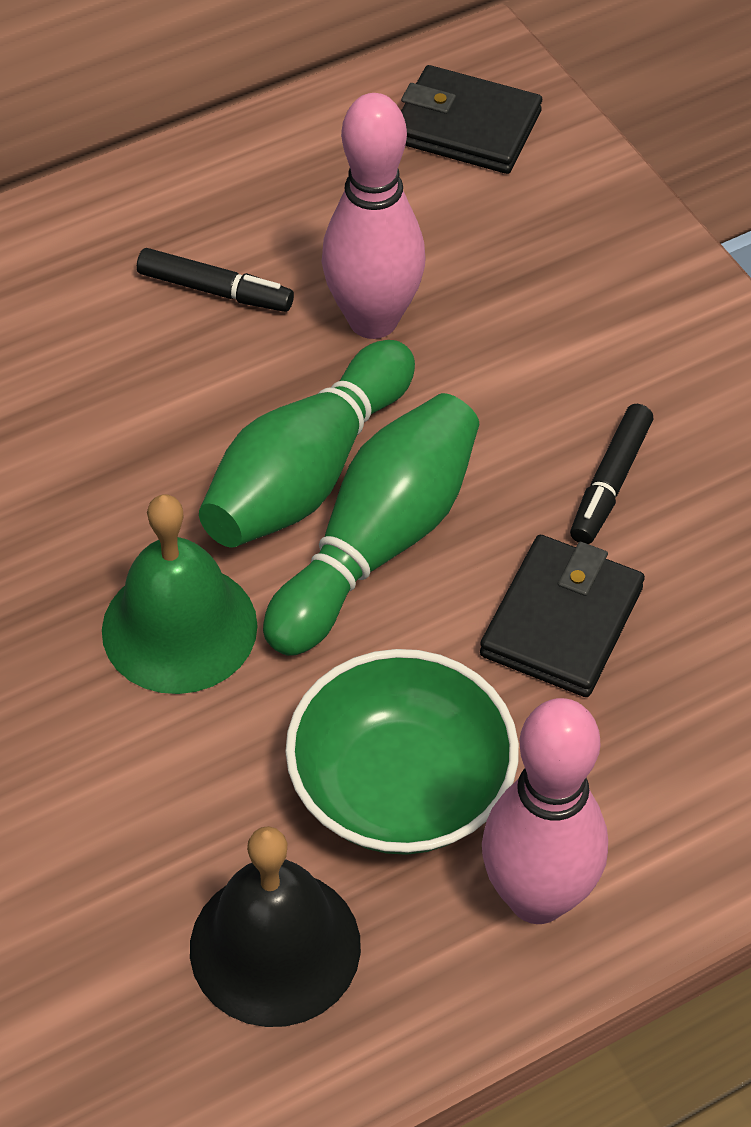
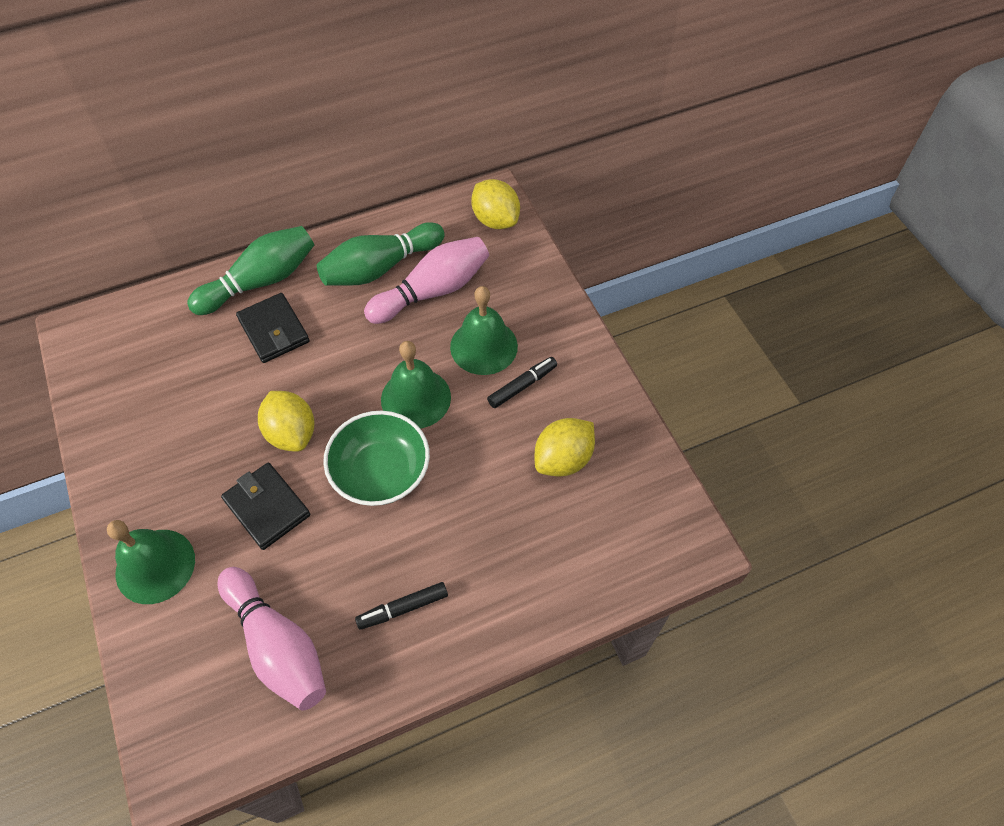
black bell: 1 -> 0
green bell: 1 -> 3
yellow lemon: 0 -> 3

